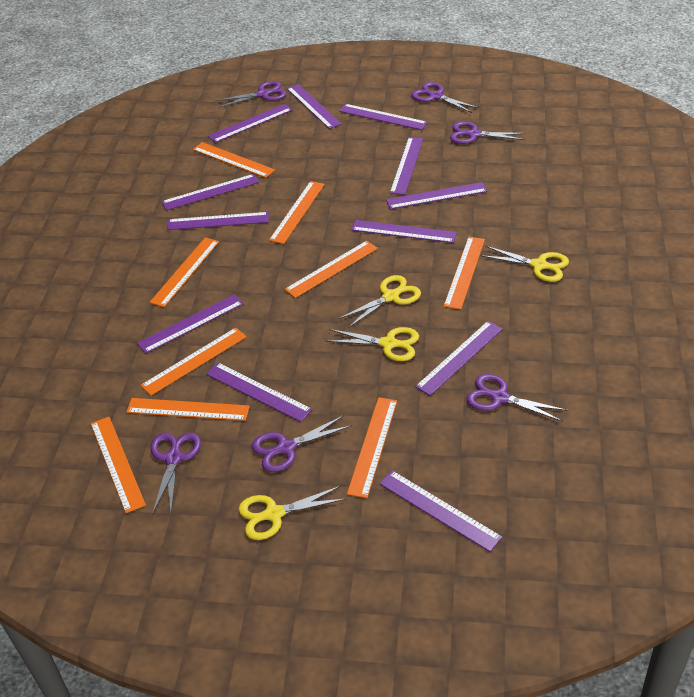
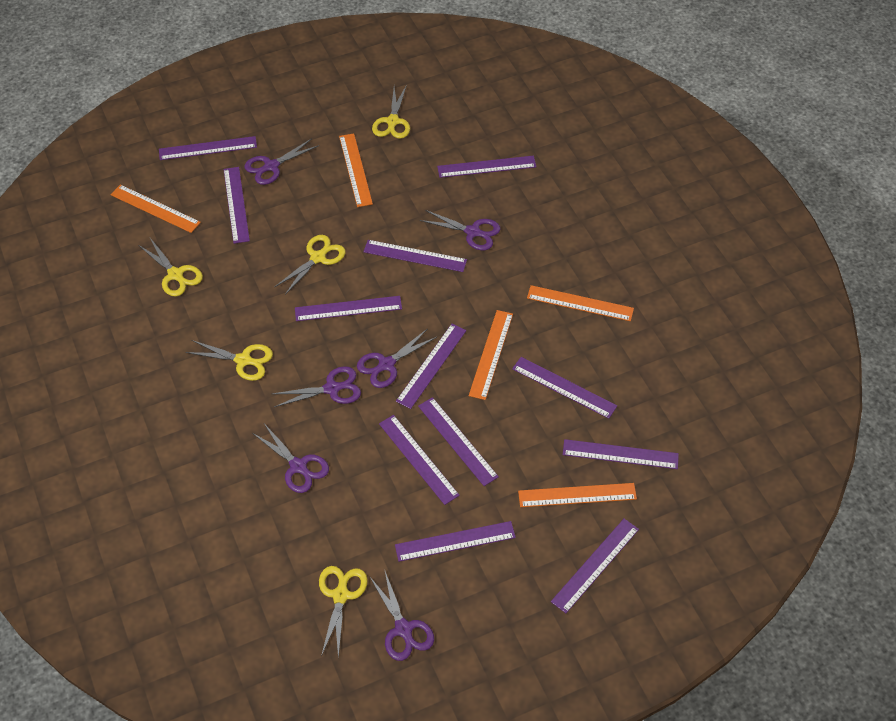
orange ruler: 9 -> 5
yellow scissors: 4 -> 5

